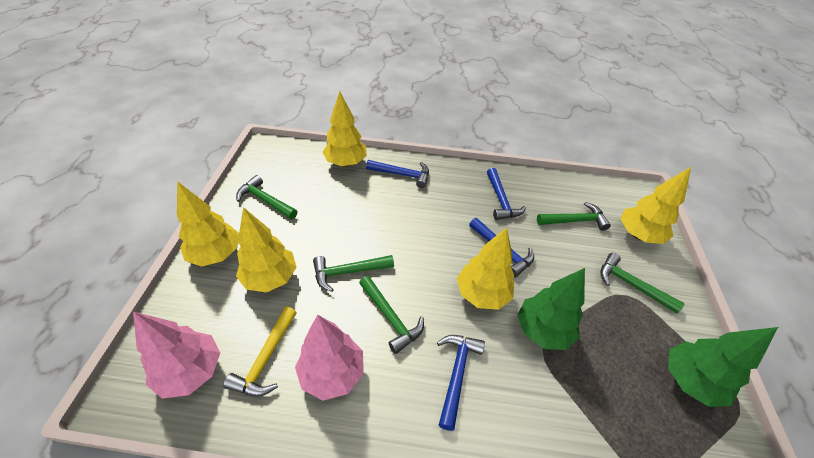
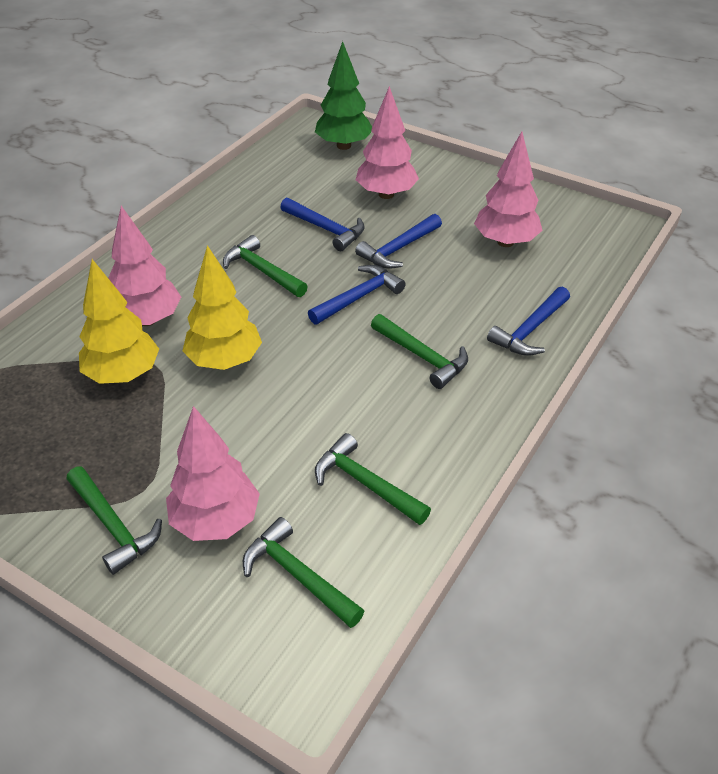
green tree: 2 -> 1
pink tree: 2 -> 4
yellow hammer: 1 -> 0
yellow tree: 5 -> 2

